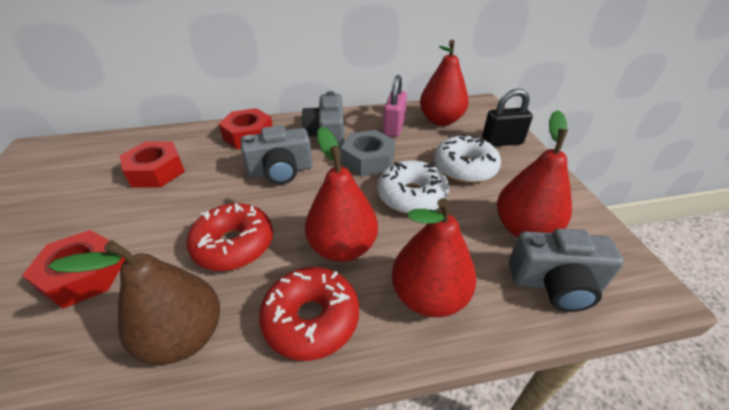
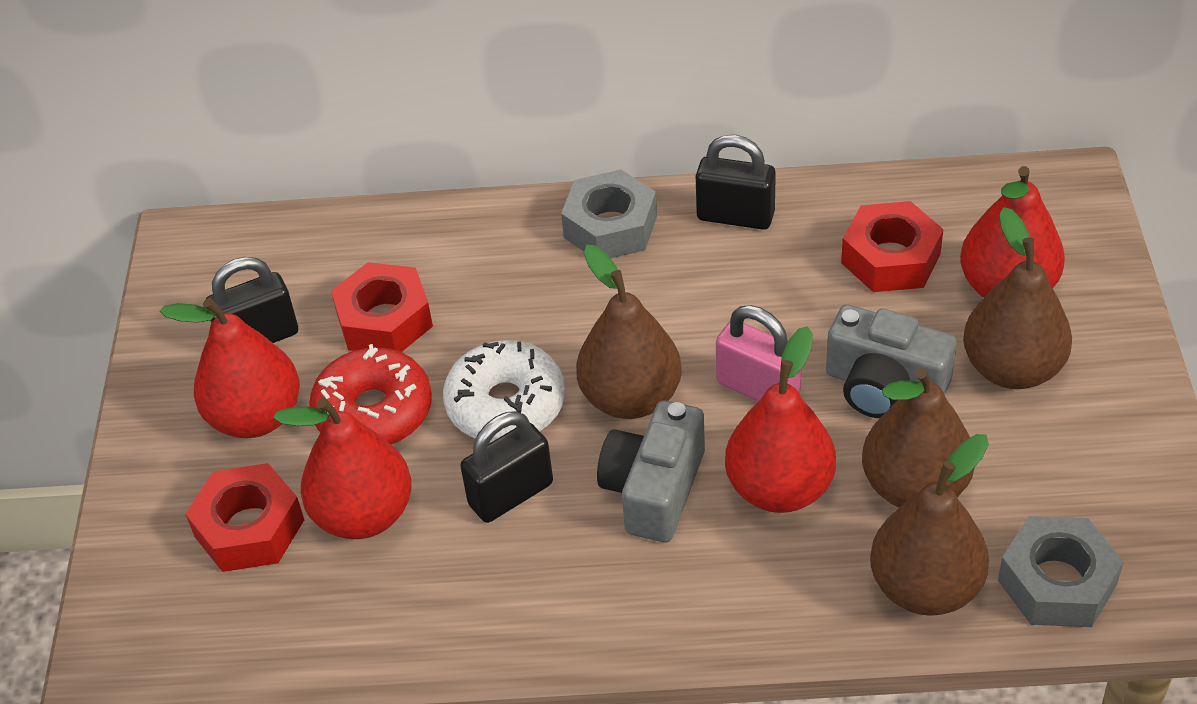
black padlock: 1 -> 3
brown pear: 1 -> 4
grey camera: 3 -> 2
grey nut: 1 -> 2
red donut: 2 -> 1
white donut: 2 -> 1

